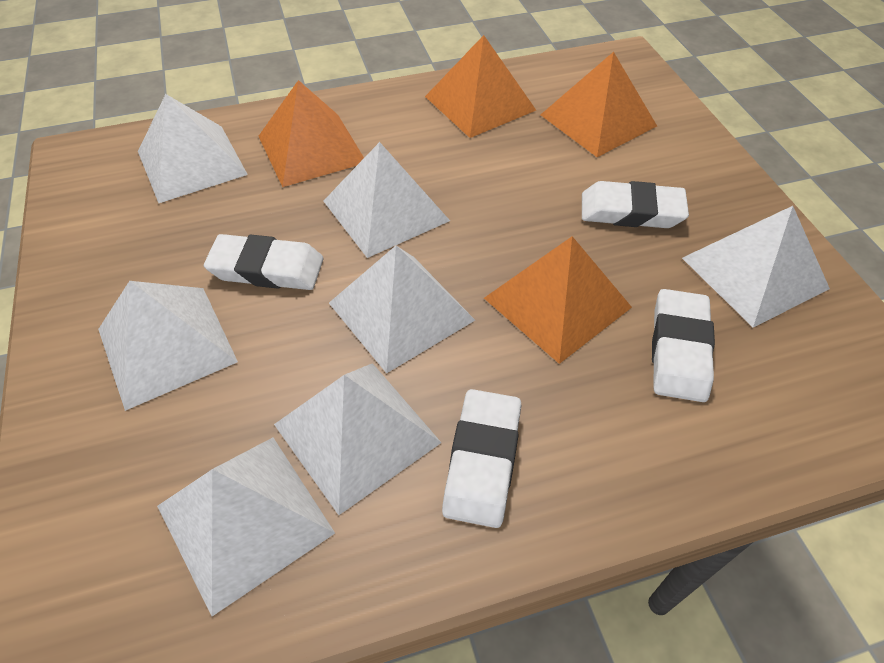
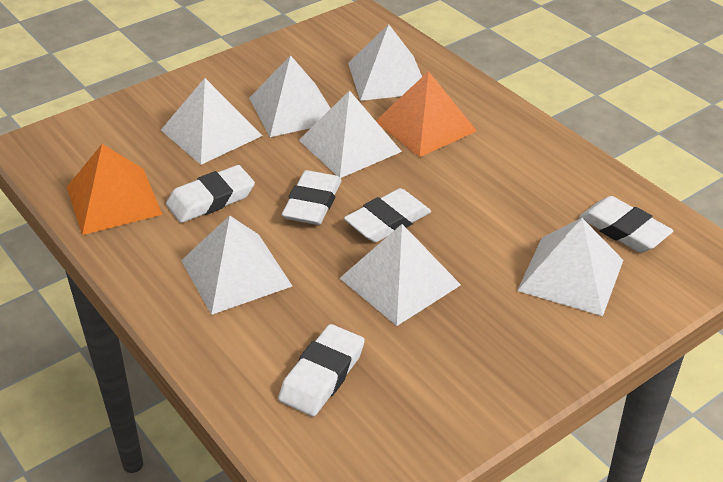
orange pyramid: 4 -> 2
white eraser: 4 -> 5

